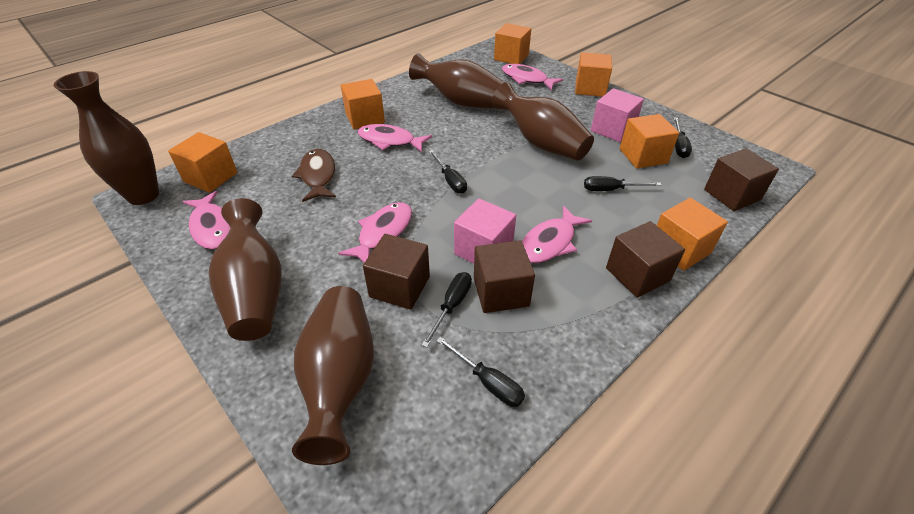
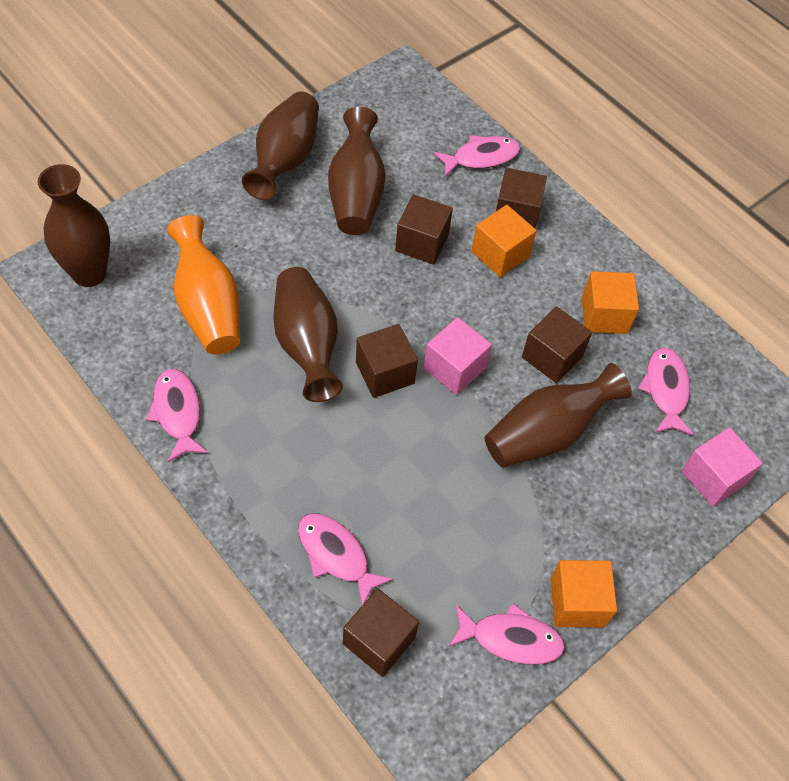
black screwdriver: 5 -> 0
brown cube: 4 -> 5
brown fish: 1 -> 0
orange cube: 6 -> 3
orange vase: 0 -> 1

